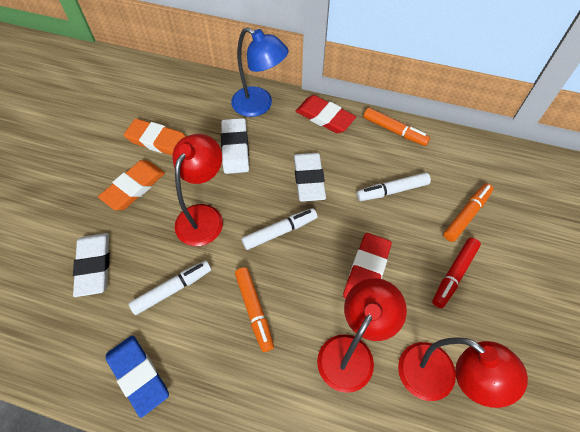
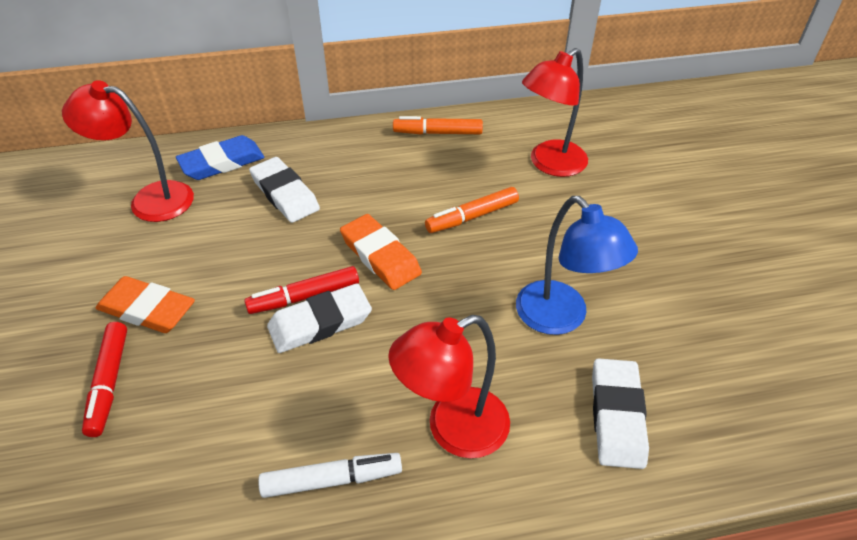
orange marker: 3 -> 2
red eraser: 2 -> 0
red marker: 1 -> 2
white marker: 3 -> 1

